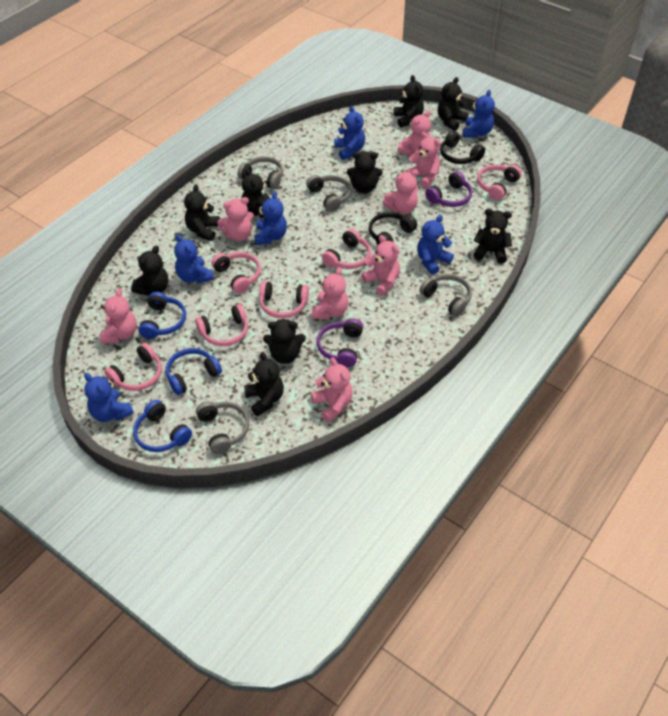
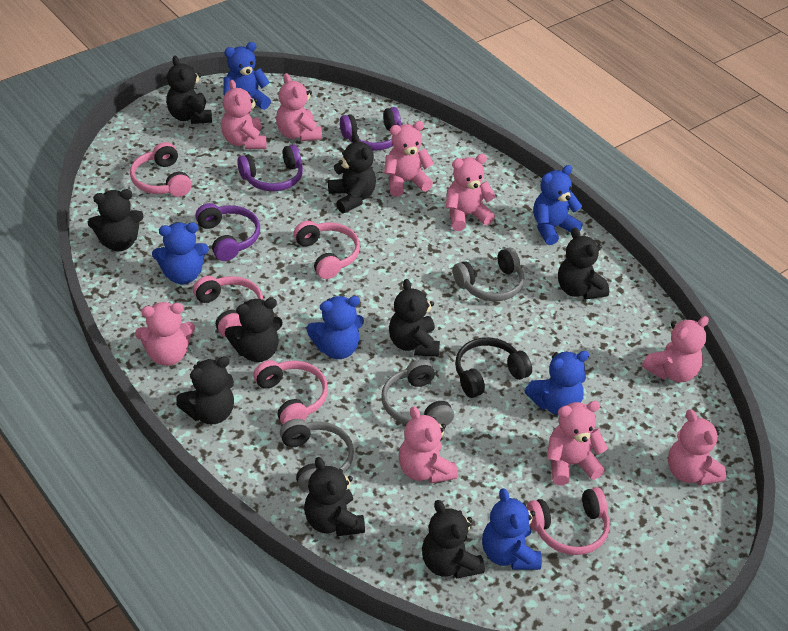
black headphones: 2 -> 1
blue headphones: 3 -> 0
grey headphones: 4 -> 3
pink headphones: 6 -> 5
pink teddy bear: 8 -> 9
purple headphones: 2 -> 3

